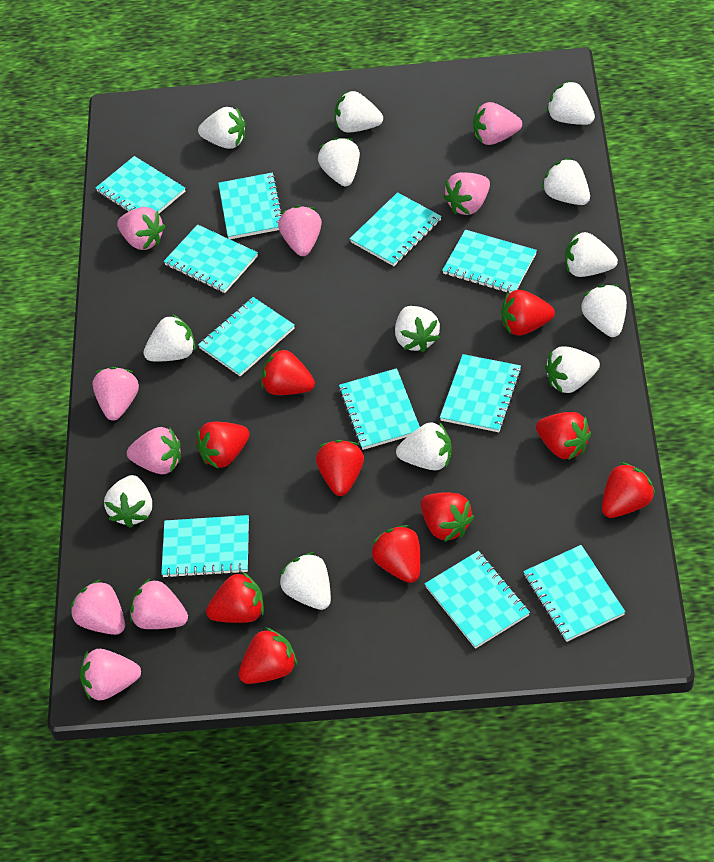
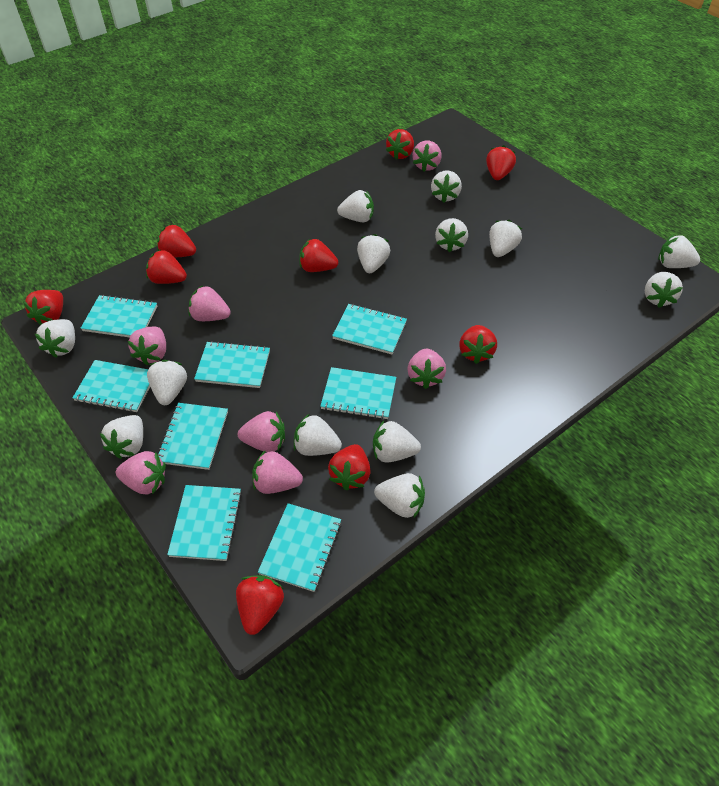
pink strawberry: 9 -> 7
red strawberry: 10 -> 9
turquoise notebook: 11 -> 8

